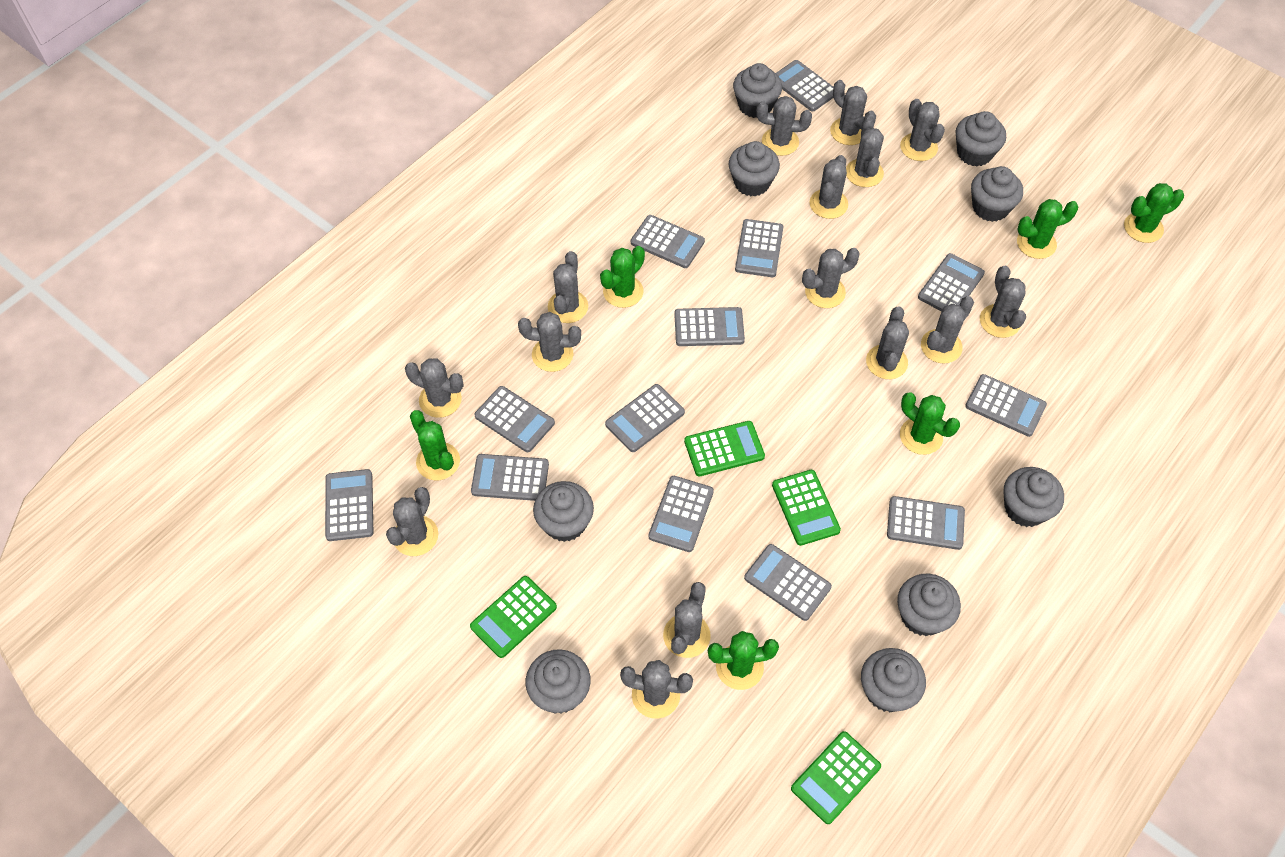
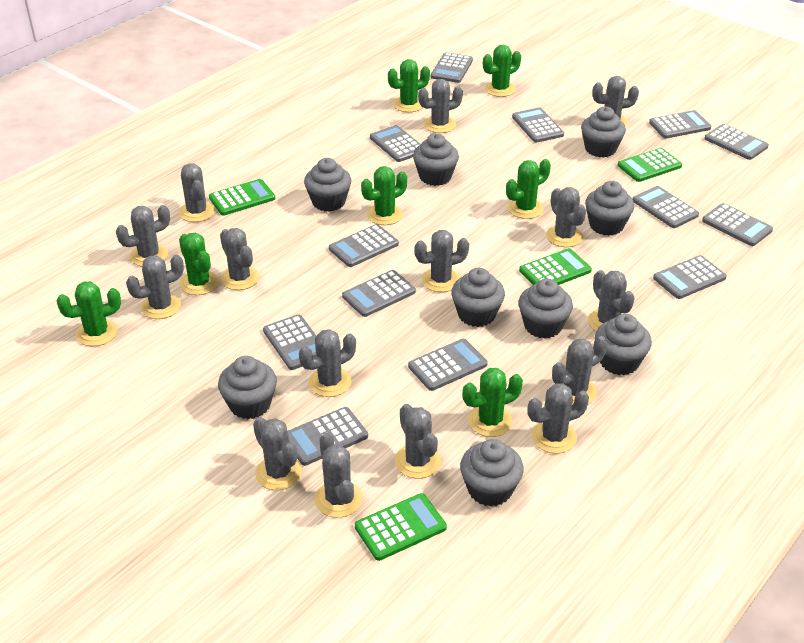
green cactus: 6 -> 7

